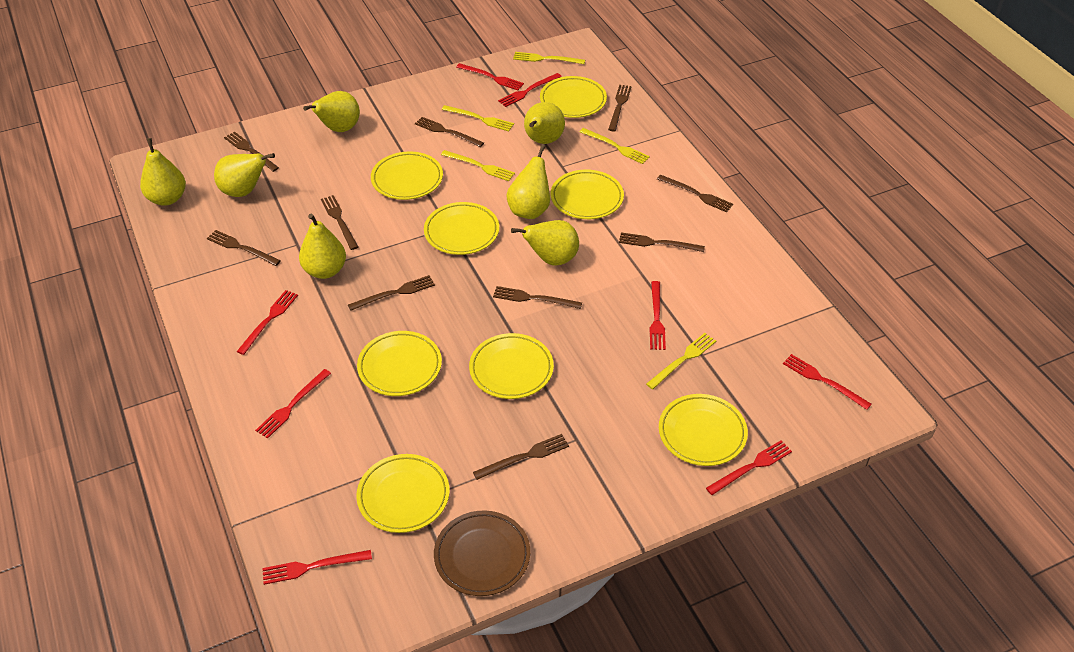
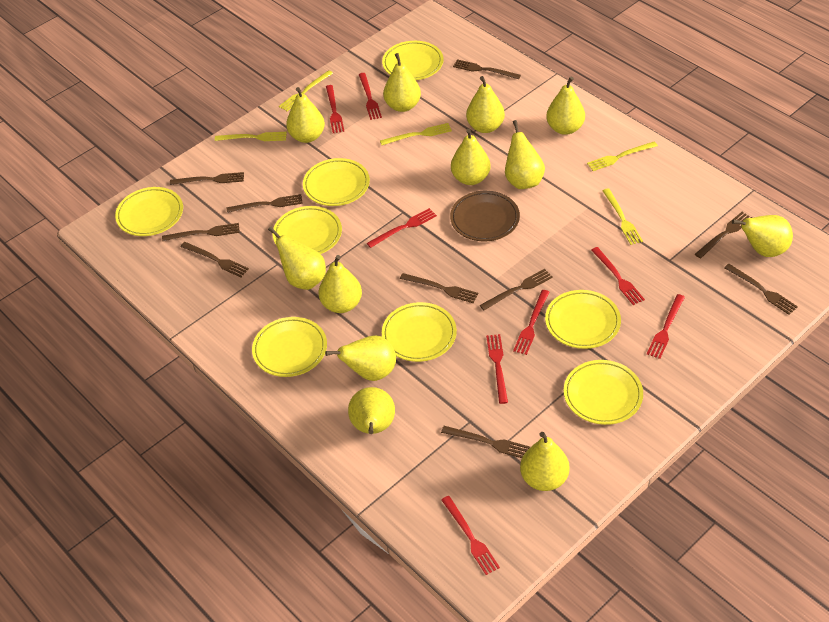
yellow pear: 7 -> 12

